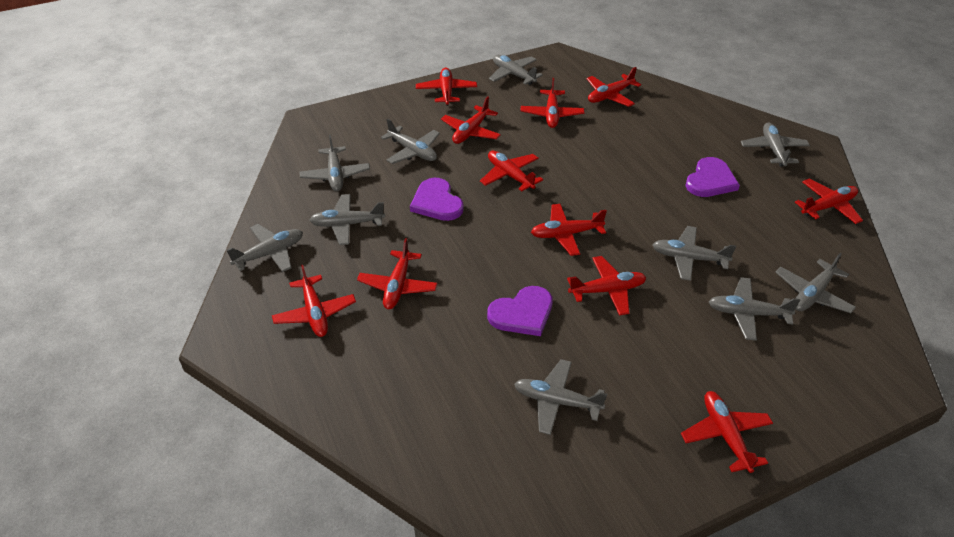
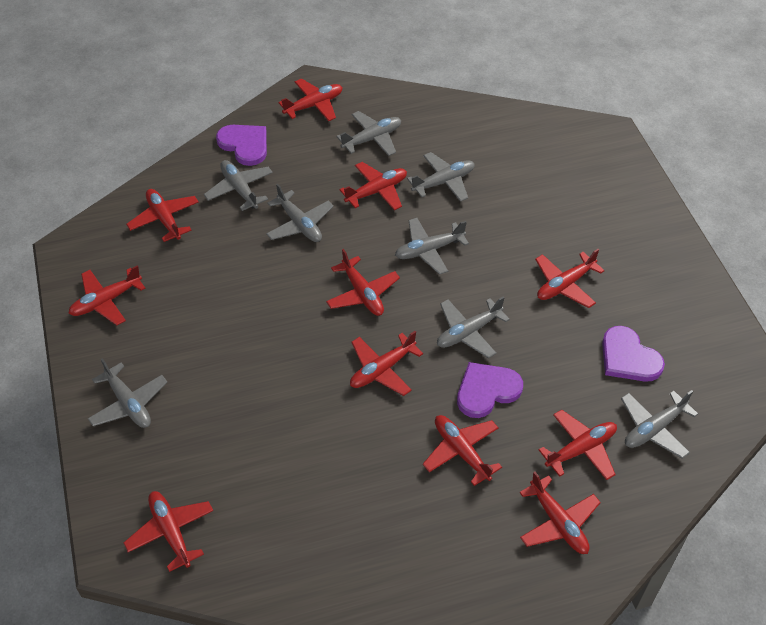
grey plane: 10 -> 8

